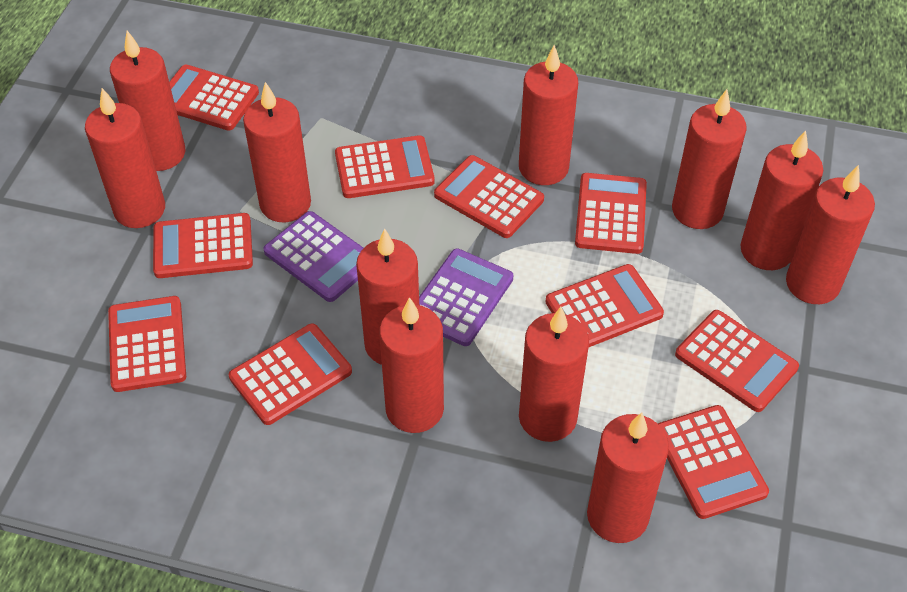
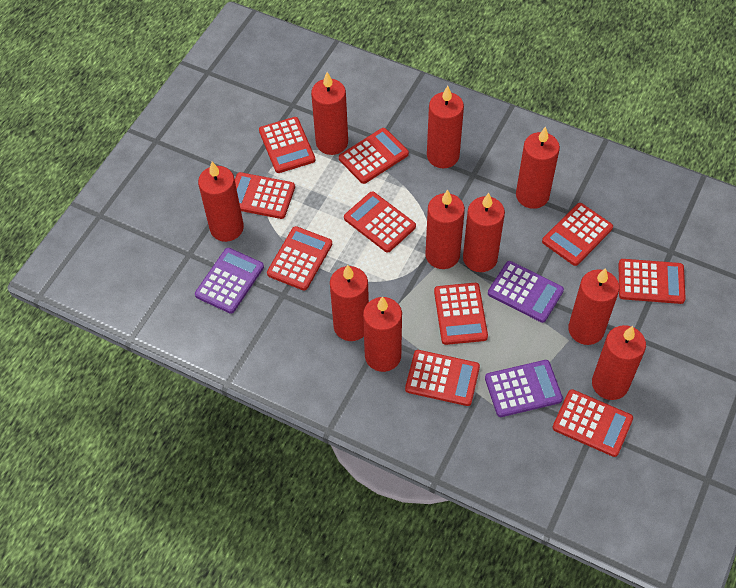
purple calculator: 2 -> 3
red candle: 11 -> 10

